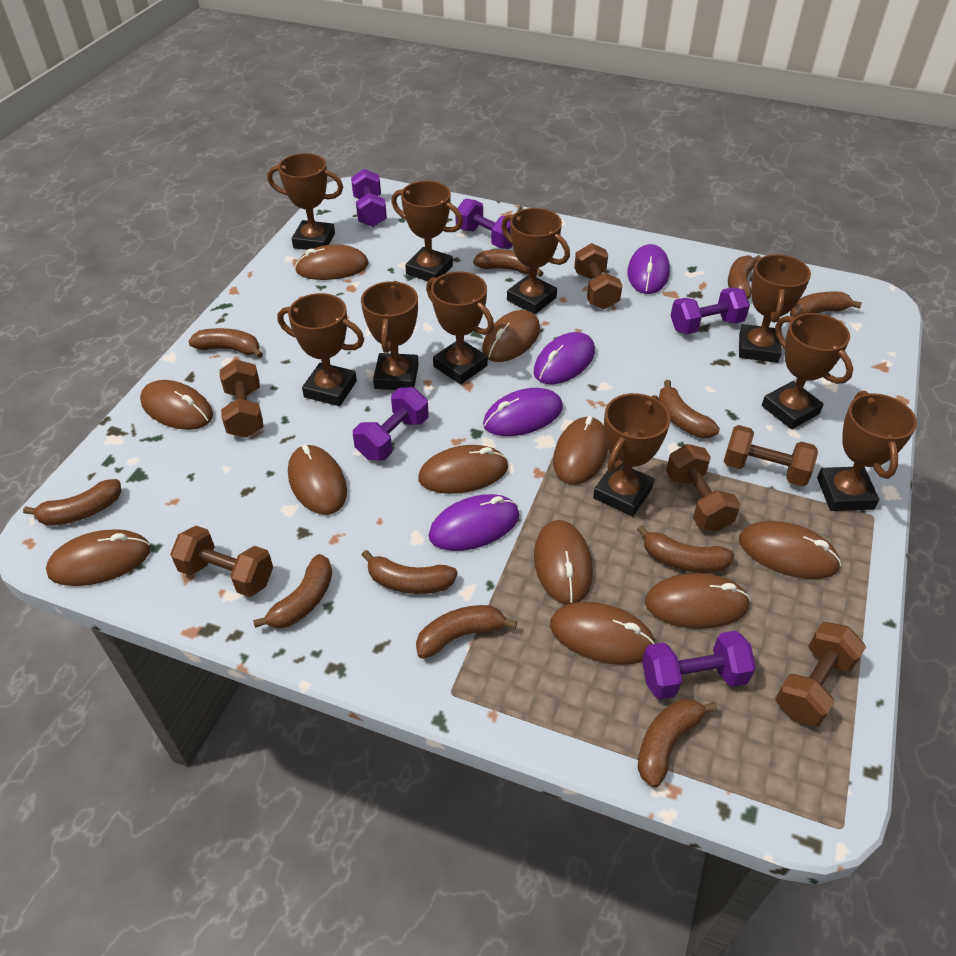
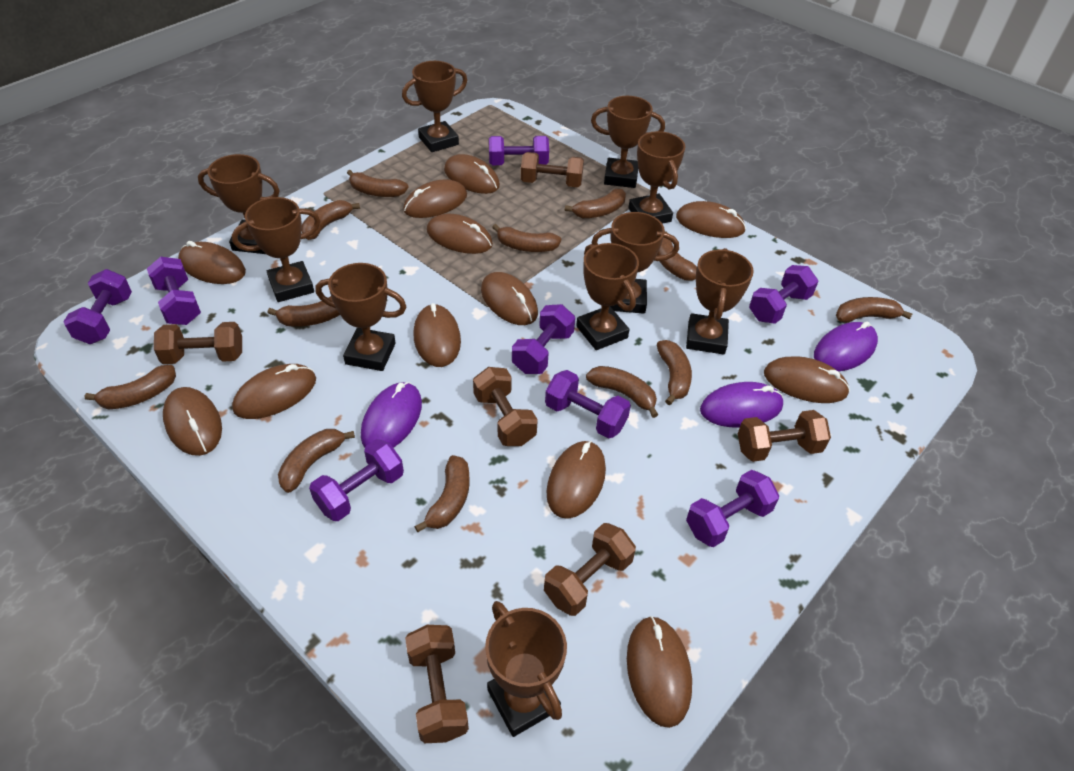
brown banana: 11 -> 12
brown mouse: 11 -> 12
purple dumbbell: 5 -> 8
purple mouse: 4 -> 3

